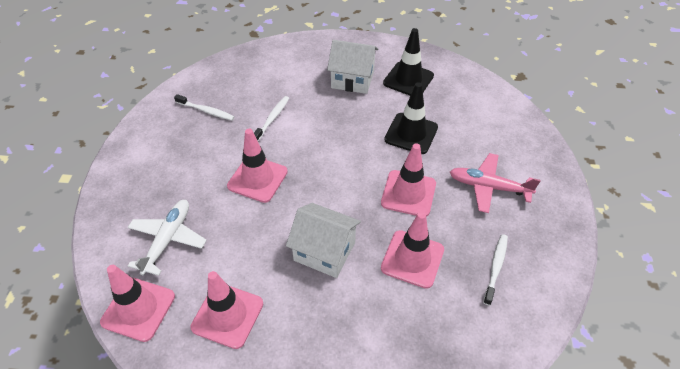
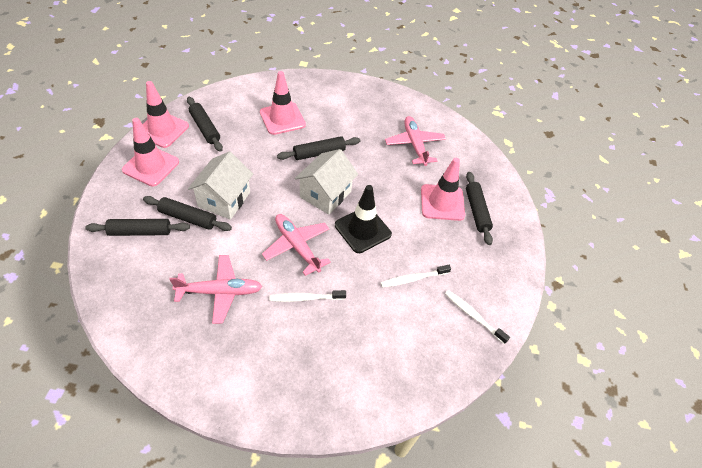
black rolling pin: 0 -> 5
black traffic cone: 2 -> 1
pink plane: 1 -> 3
pink traffic cone: 5 -> 4
white plane: 1 -> 0

